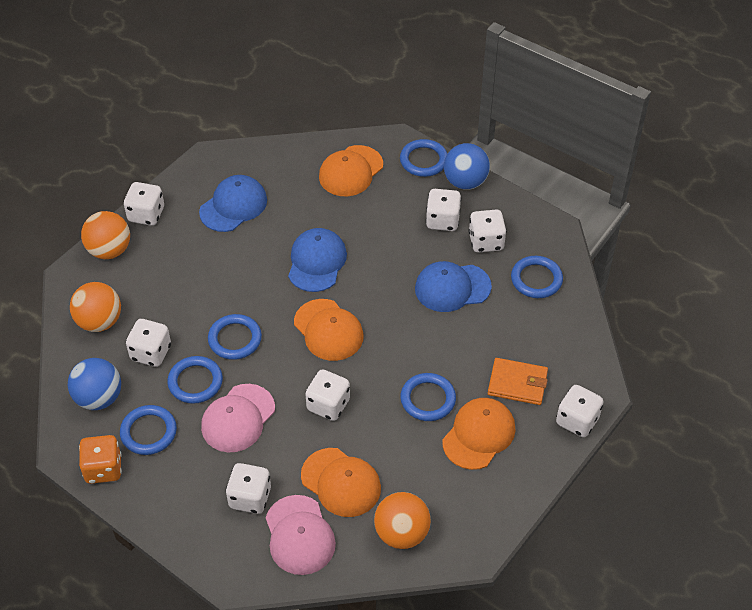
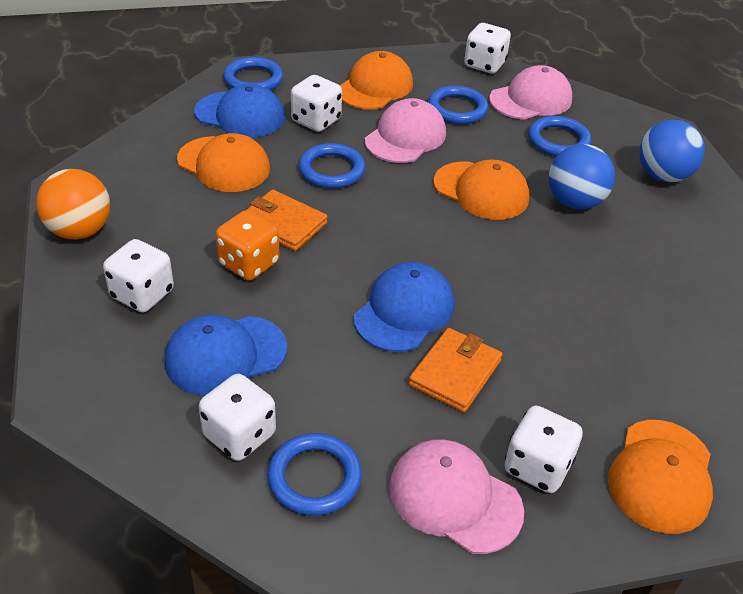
blue ring: 6 -> 5
orange ball: 3 -> 1
orange wallet: 1 -> 2
pink cap: 2 -> 3
white dice: 7 -> 5

